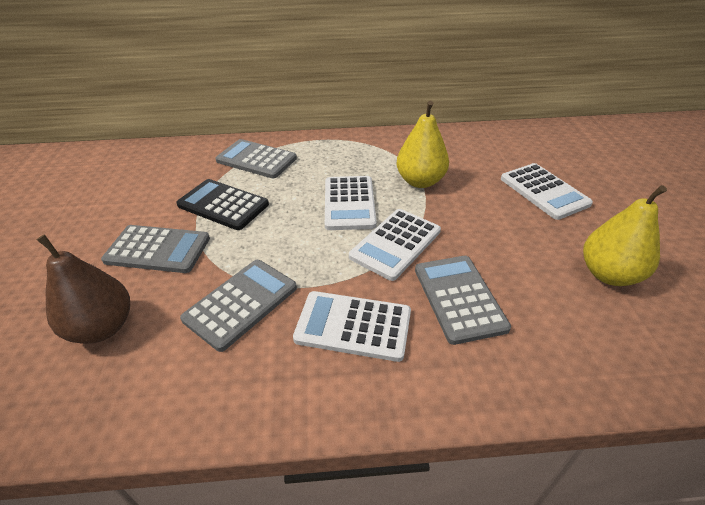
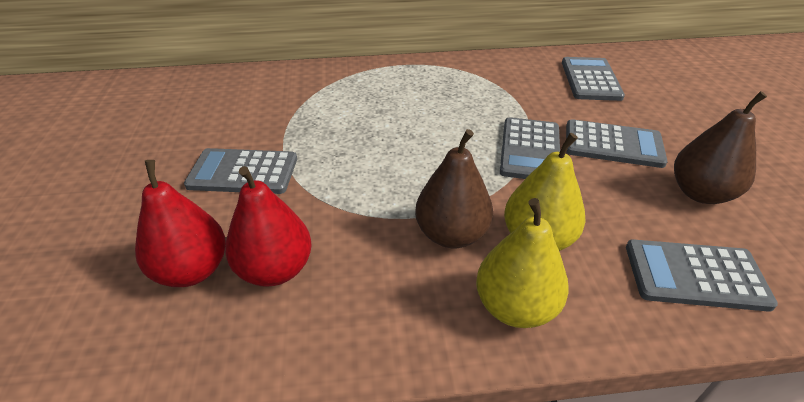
black calculator: 1 -> 0
brown pear: 1 -> 2
grey calculator: 4 -> 5
red pear: 0 -> 2
white calculator: 4 -> 0

